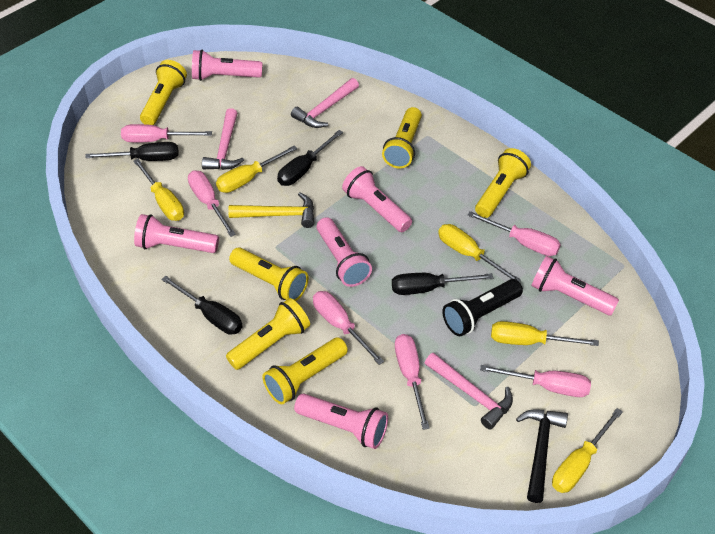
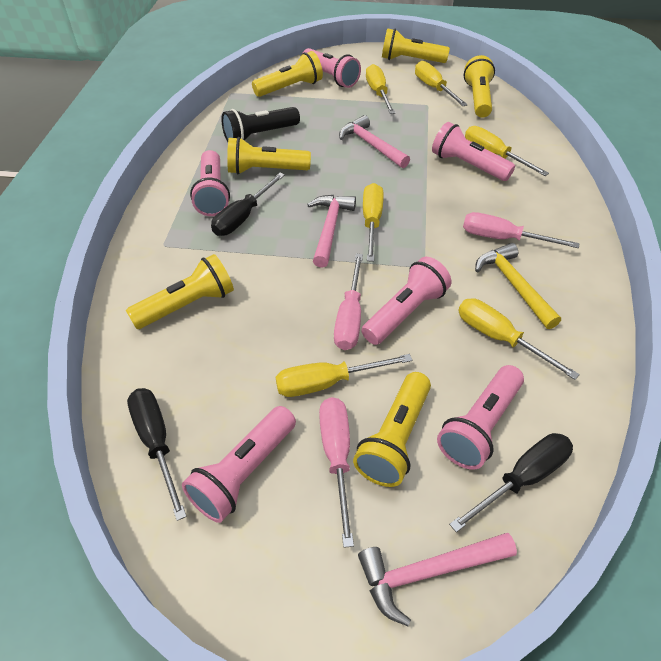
black hammer: 1 -> 0
black screwdriver: 4 -> 3
pink screwdriver: 6 -> 3
yellow screwdriver: 5 -> 6

